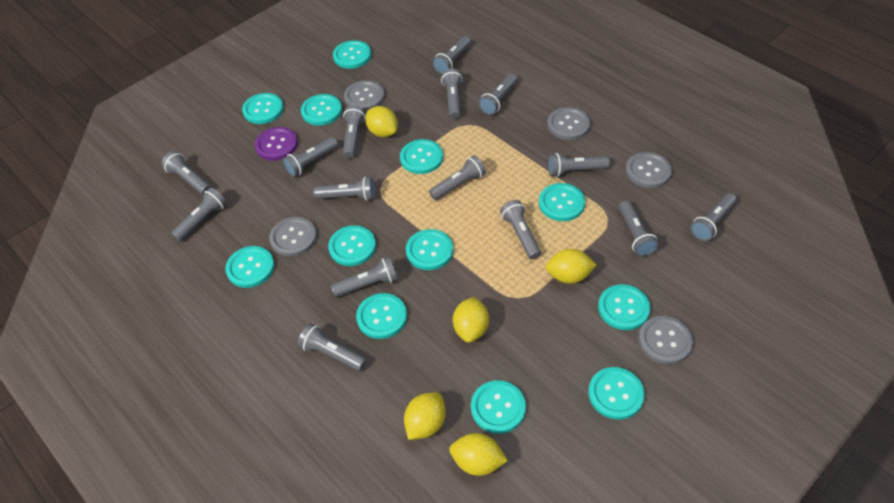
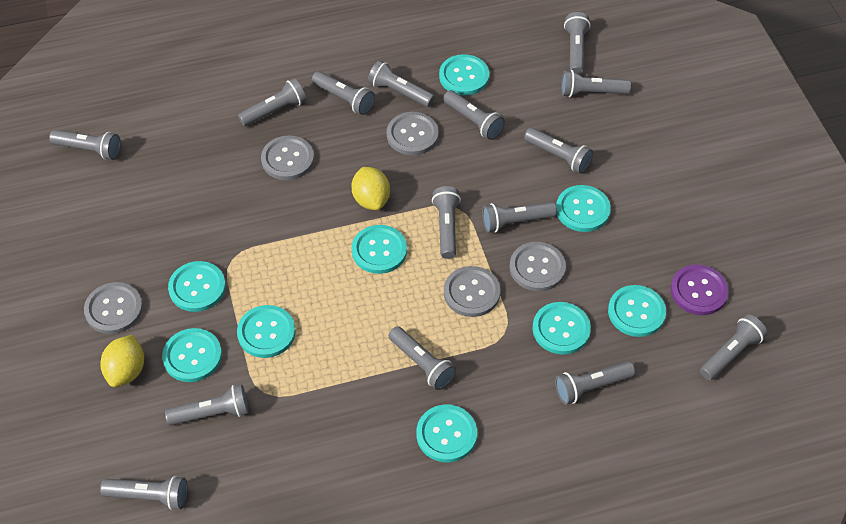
turquoise button: 12 -> 9
yellow lemon: 5 -> 2

